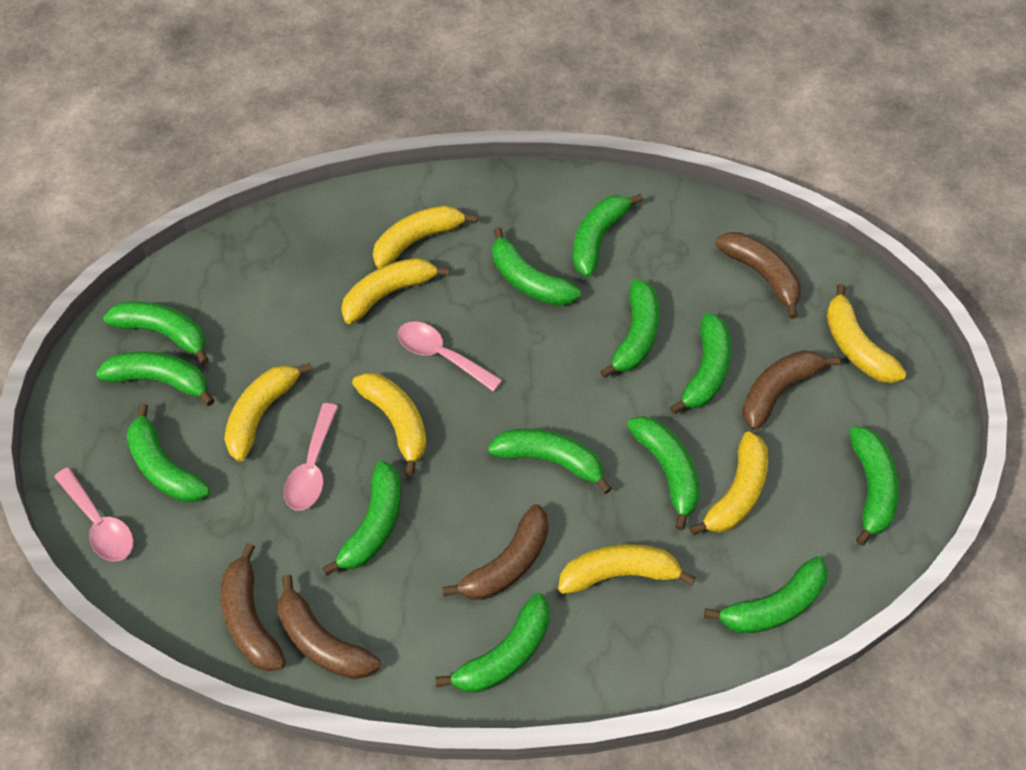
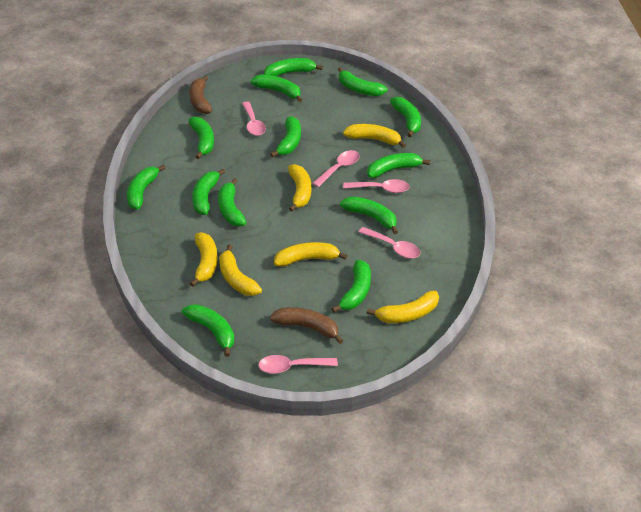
brown banana: 5 -> 2
pink spoon: 3 -> 5
yellow banana: 7 -> 6

